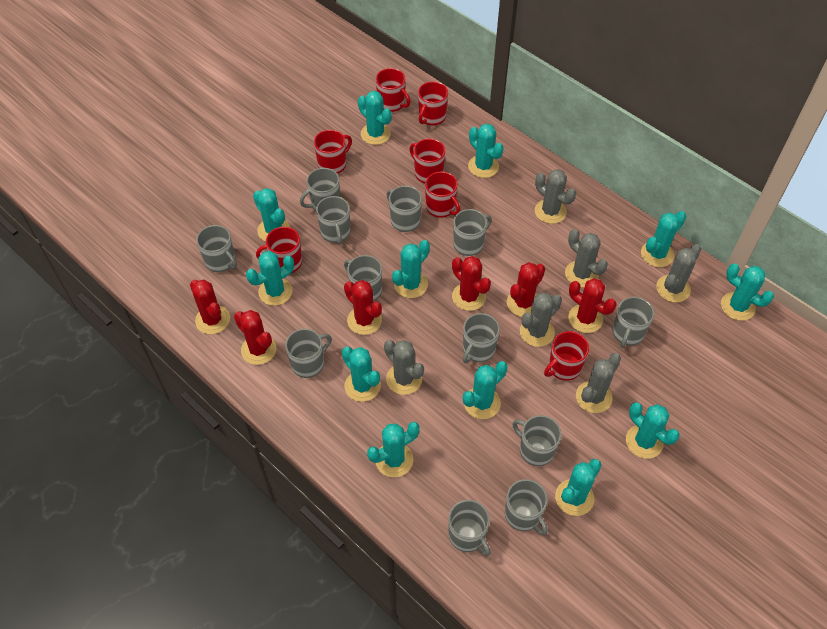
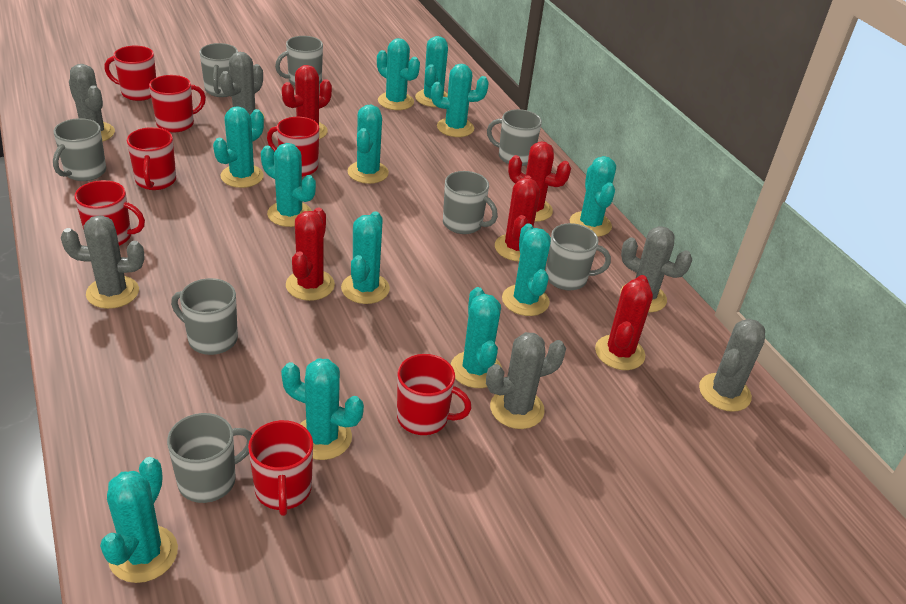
grey mug: 12 -> 8
red cactus: 6 -> 5

